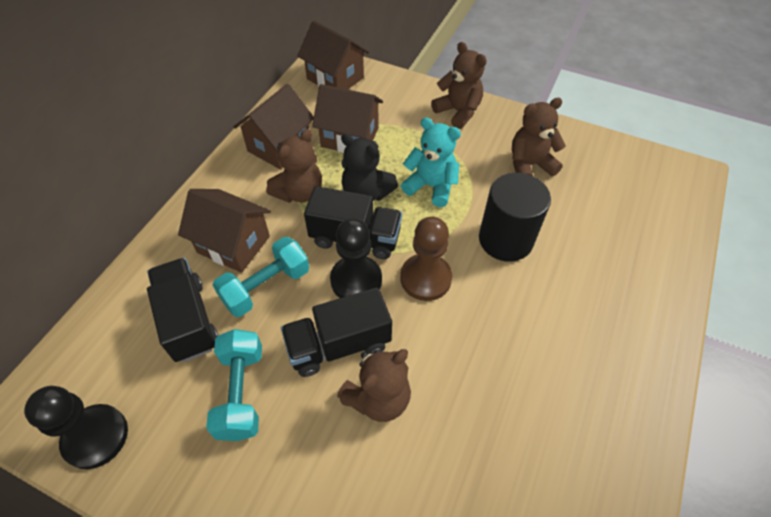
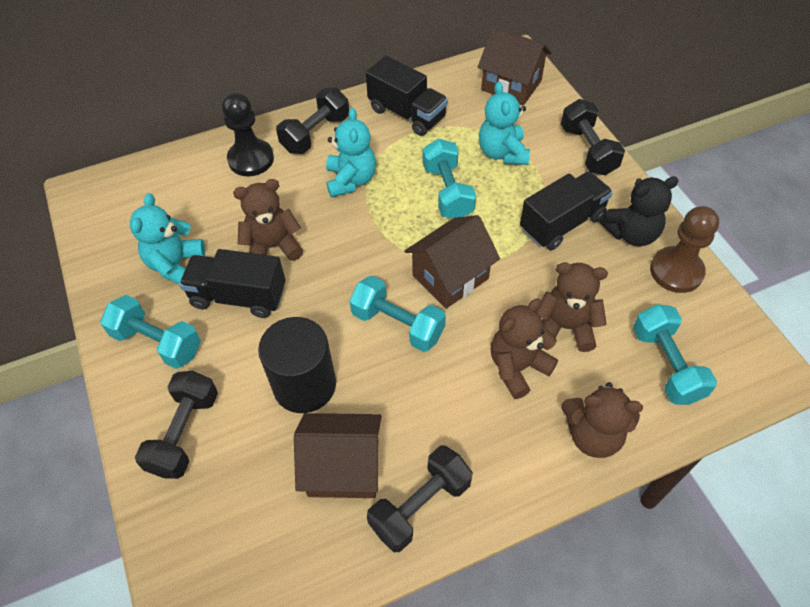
black dumbbell: 0 -> 4
black pawn: 2 -> 1
brown house: 4 -> 3
turquoise dumbbell: 2 -> 4
turquoise teddy bear: 1 -> 3

